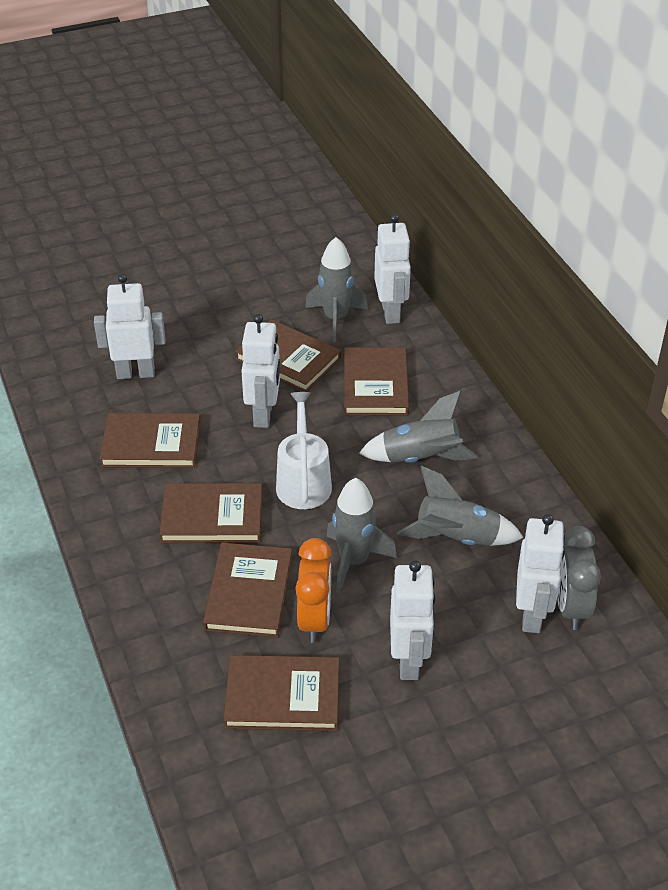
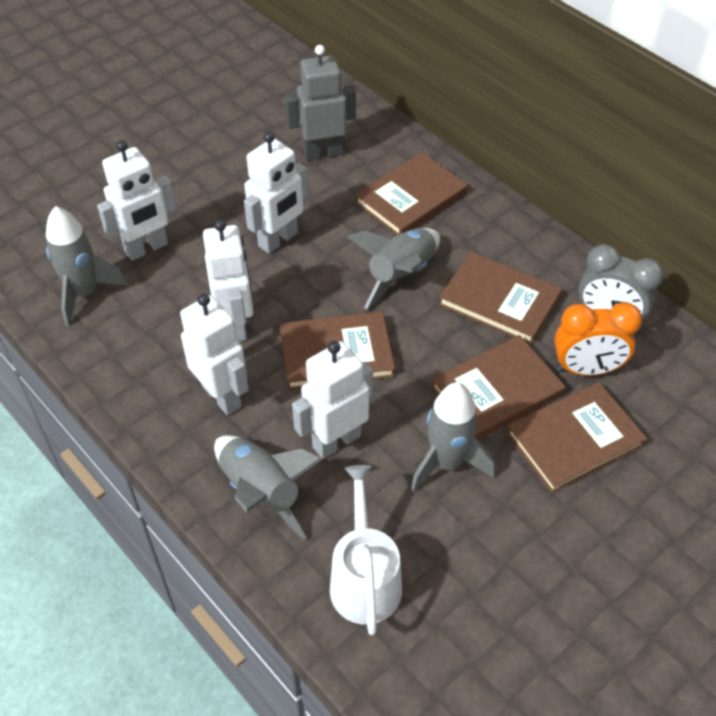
brown book: 6 -> 5
grey robot: 0 -> 1

